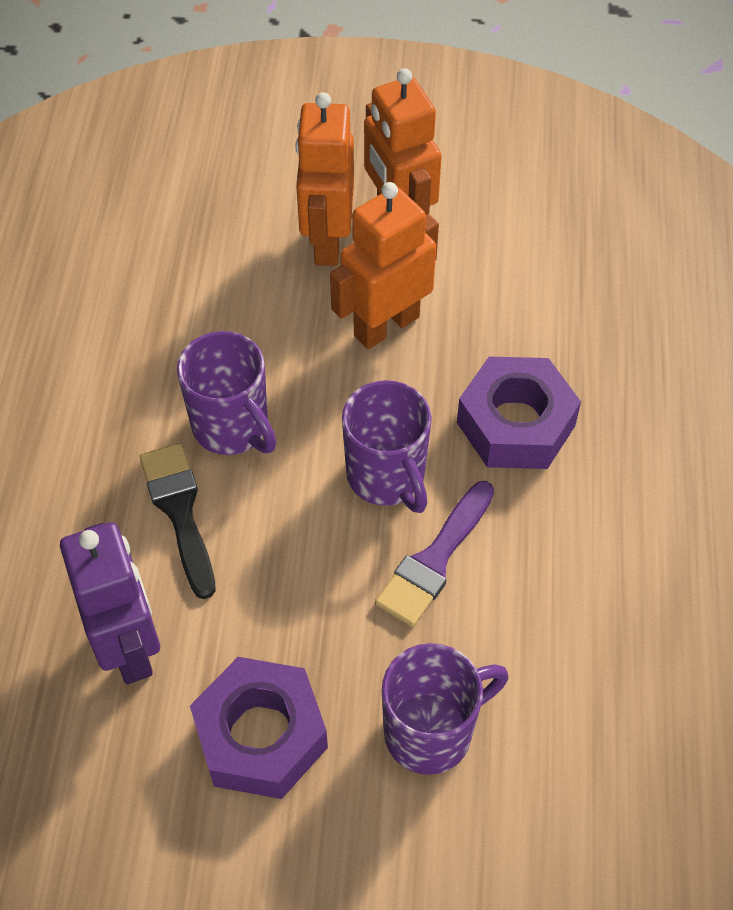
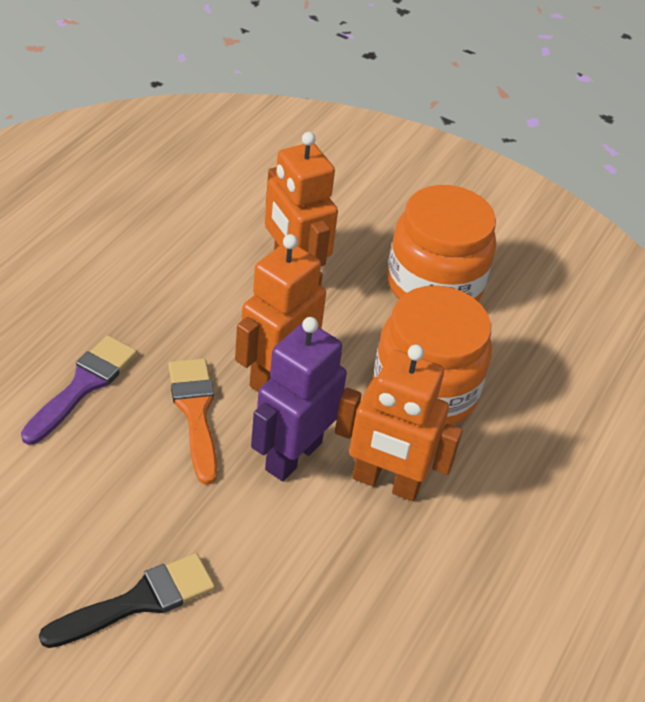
orange brush: 0 -> 1
orange jar: 0 -> 2
purple mug: 3 -> 0
purple nut: 2 -> 0

